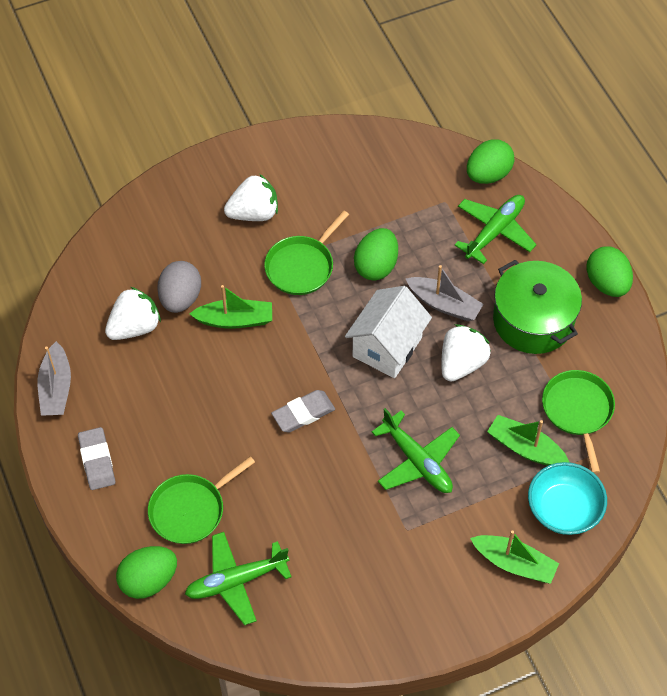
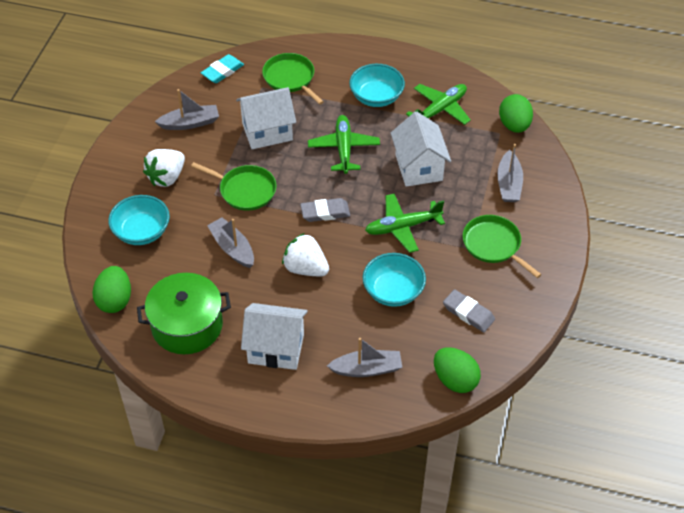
green boat: 3 -> 0
green egg: 4 -> 3
grey boat: 2 -> 4
grey egg: 1 -> 0
turquoise bowl: 1 -> 3
turquoise eraser: 0 -> 1
white house: 1 -> 3
white strawberry: 3 -> 2

